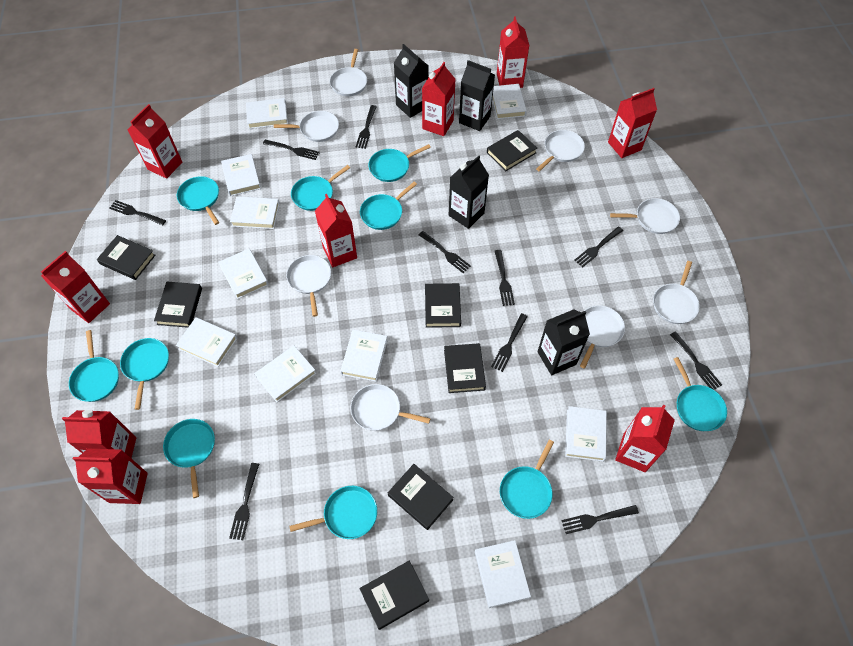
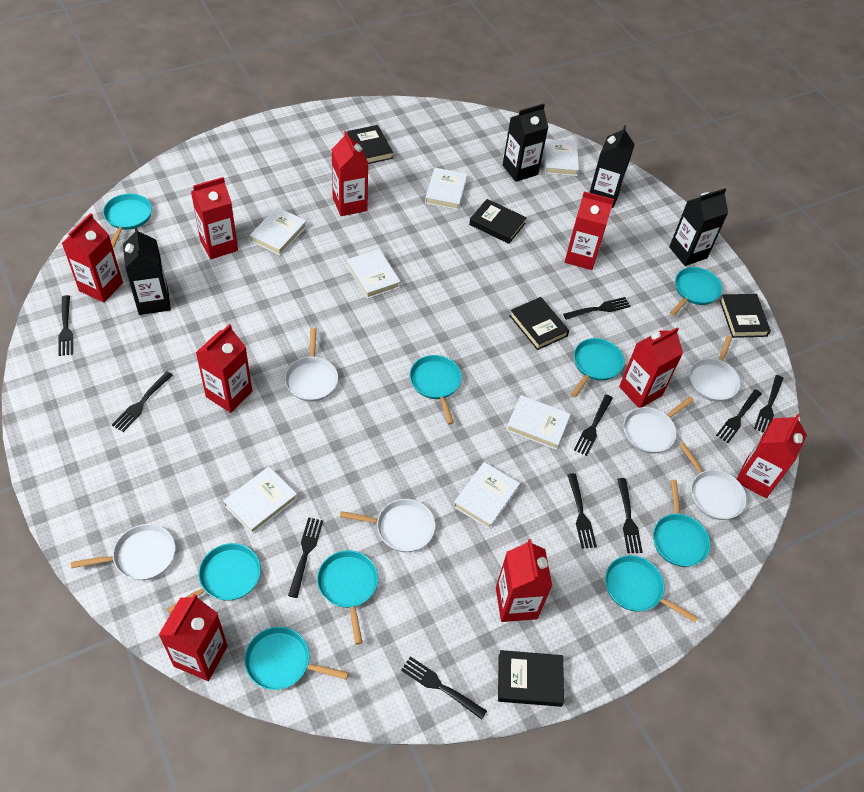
black book: 7 -> 5
turquoise pan: 10 -> 9
white book: 10 -> 7
white pan: 8 -> 6

